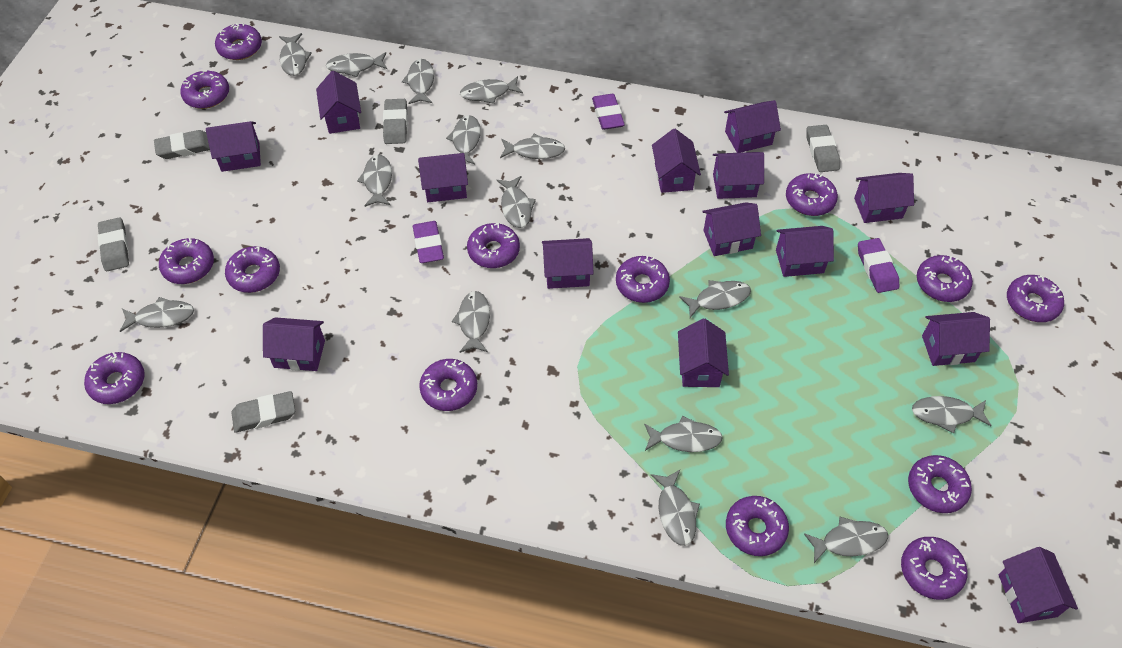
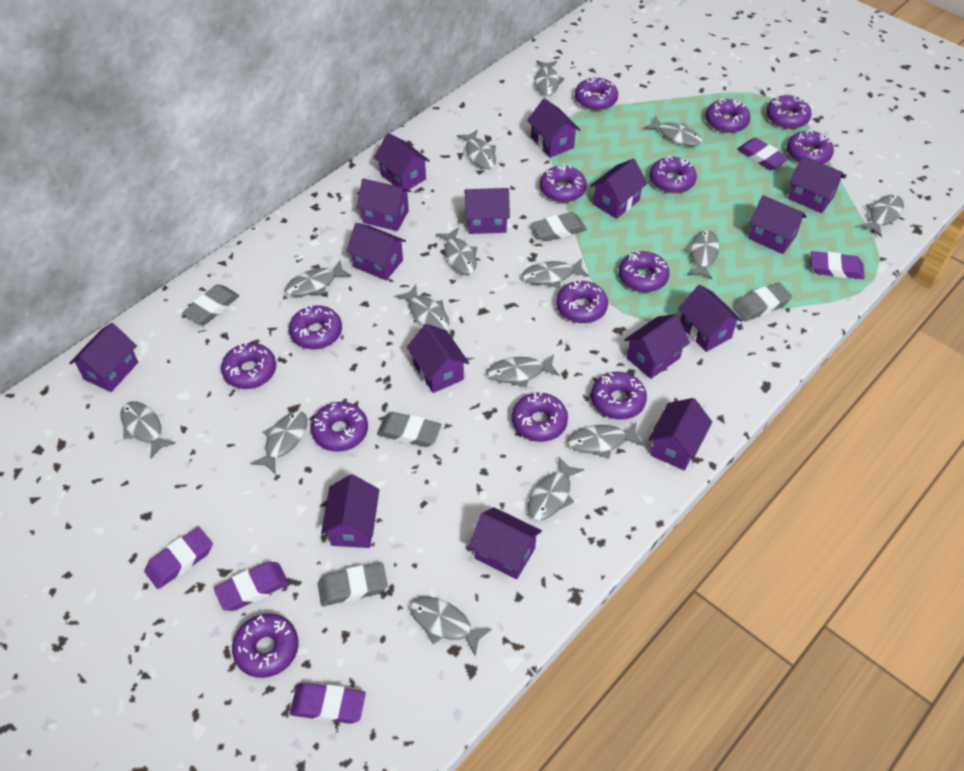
purple eraser: 3 -> 5
purple house: 14 -> 15

